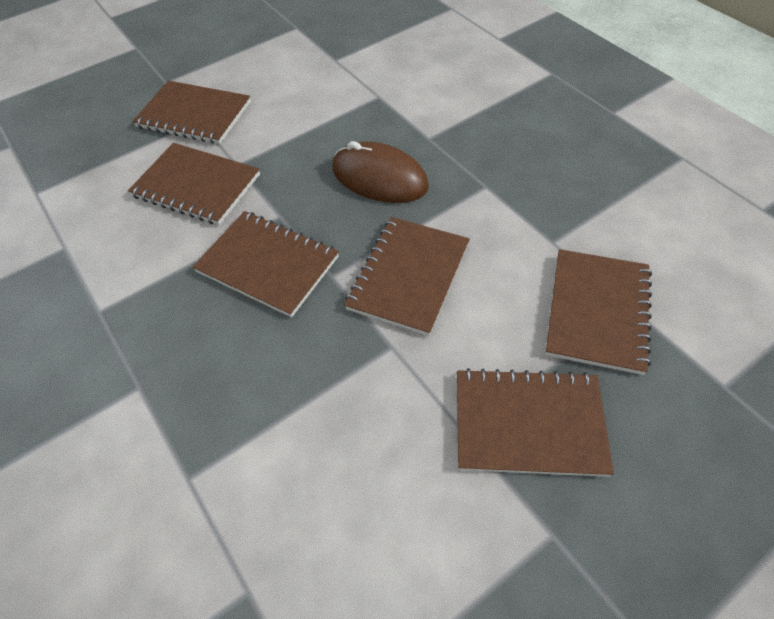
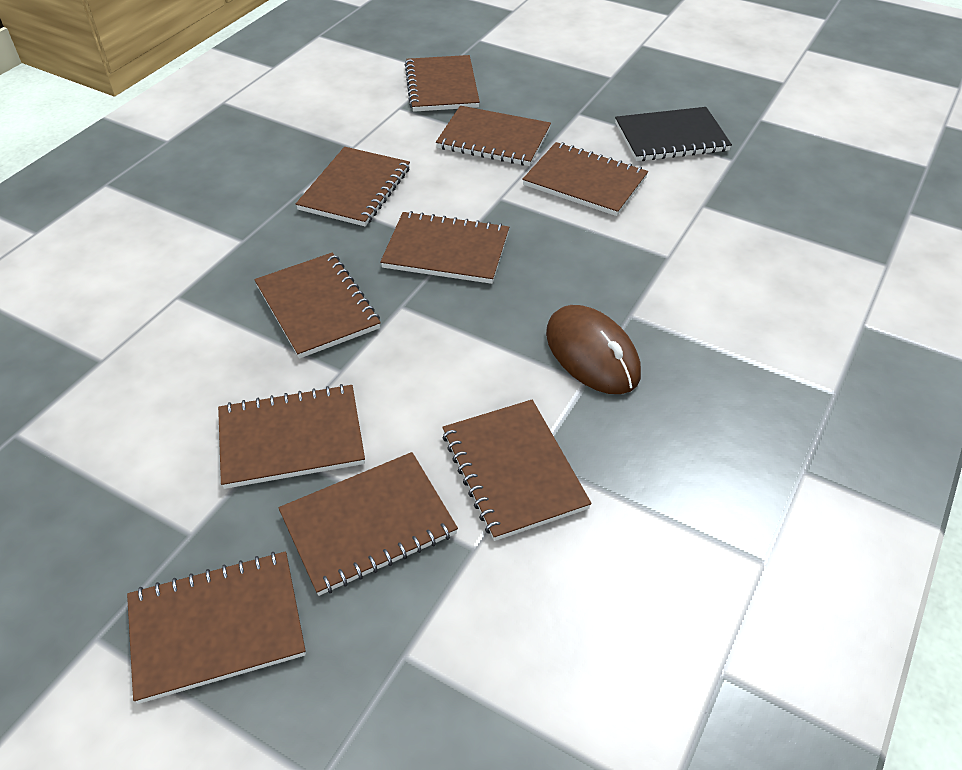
black notebook: 0 -> 1
brown notebook: 6 -> 10

